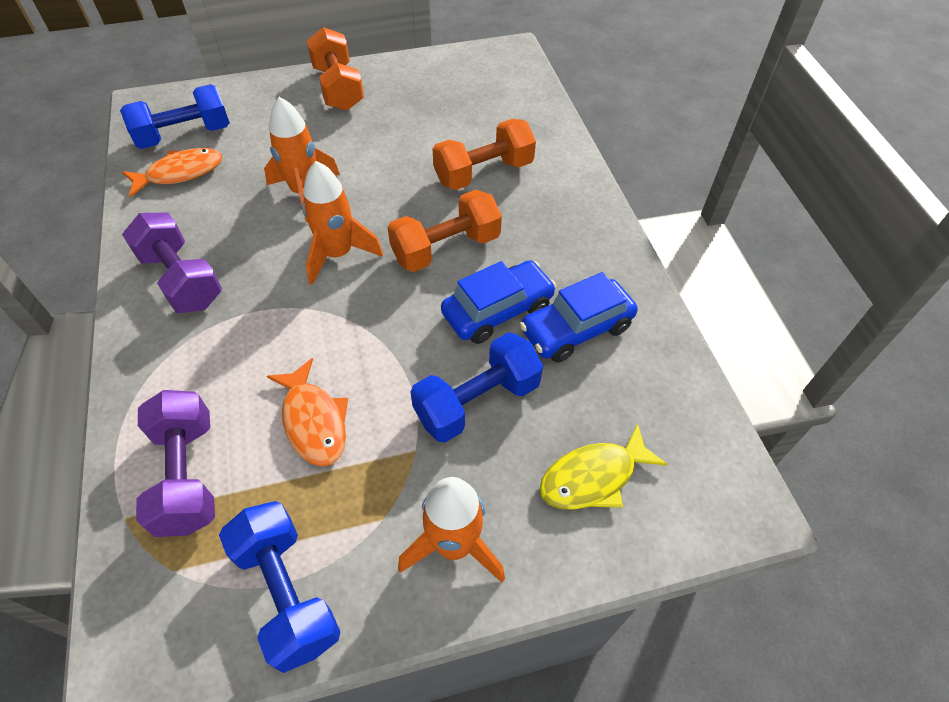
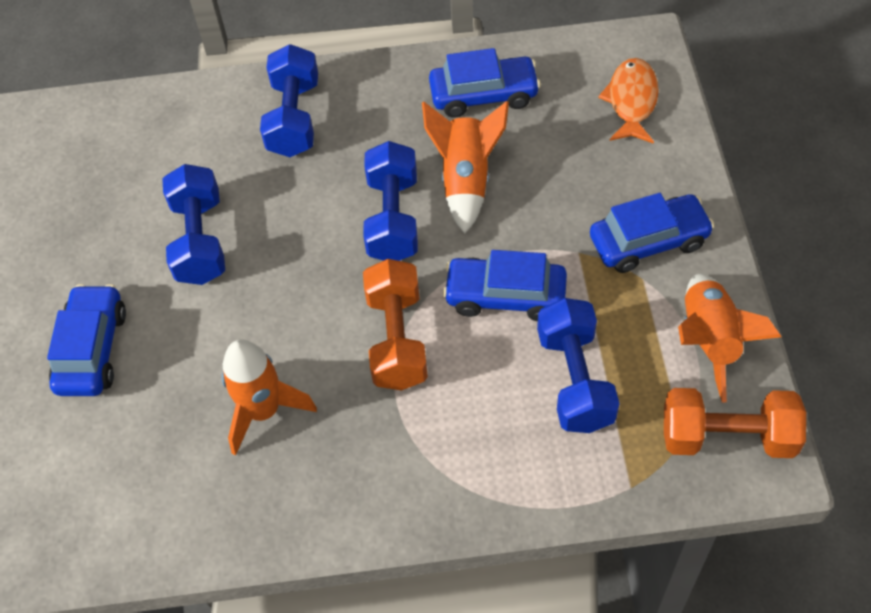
blue car: 2 -> 4
blue dumbbell: 3 -> 4
orange dumbbell: 3 -> 2
orange fish: 2 -> 1
purple dumbbell: 2 -> 0
yellow fish: 1 -> 0

